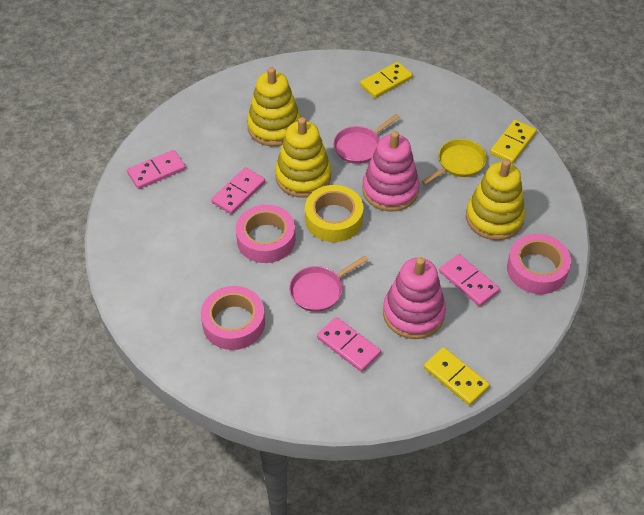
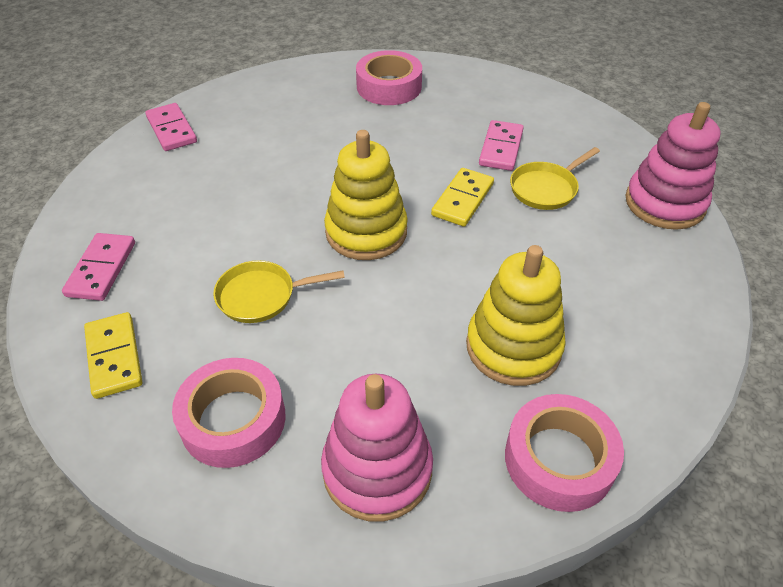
pink domino: 4 -> 3
pink pan: 2 -> 0
yellow domino: 3 -> 2
yellow pan: 1 -> 2
yellow stacking toy: 3 -> 2
yellow tape: 1 -> 0

